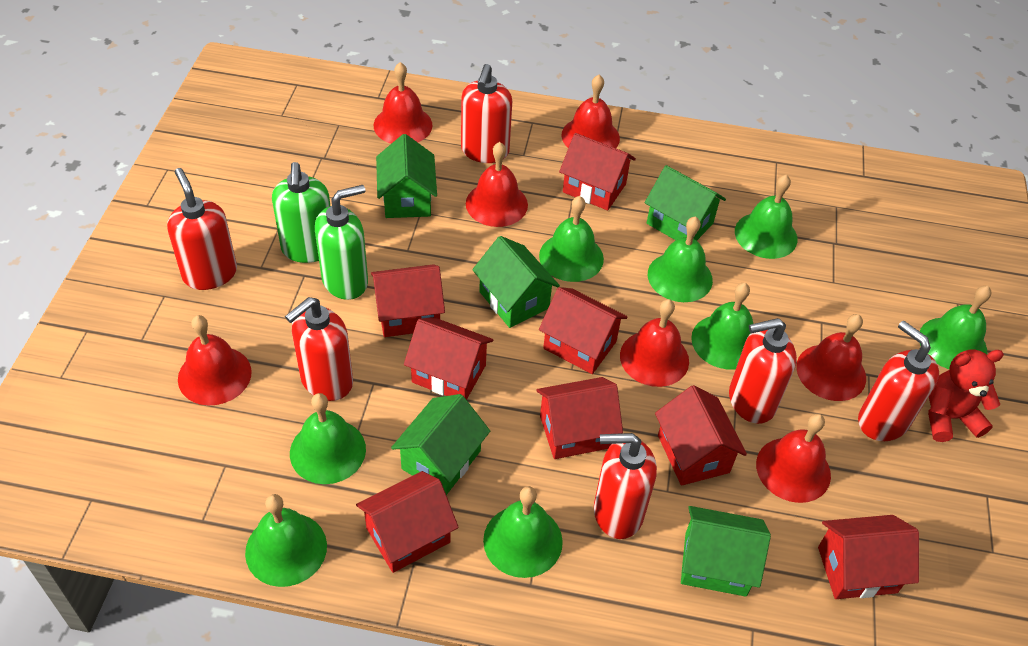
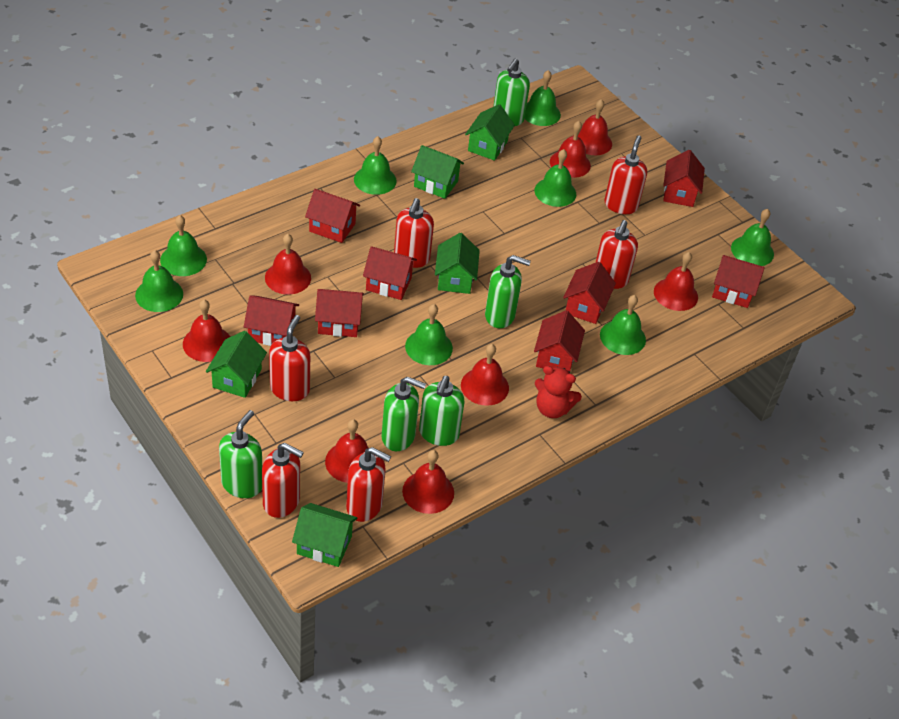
green soap dispenser: 2 -> 5
red bell: 7 -> 8

